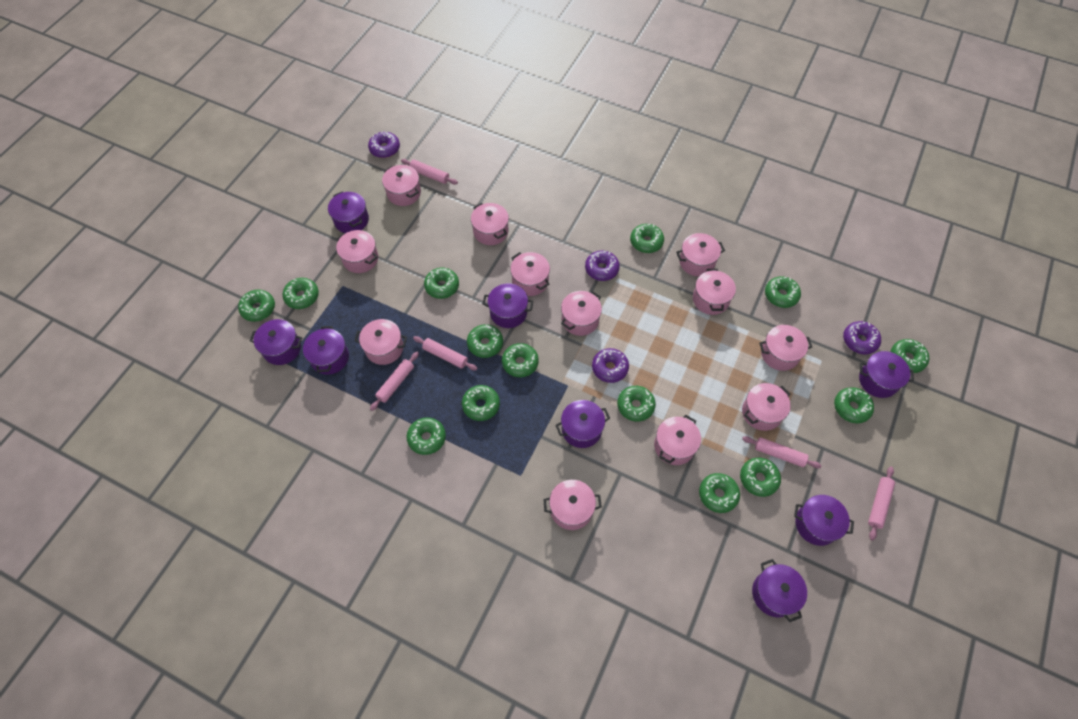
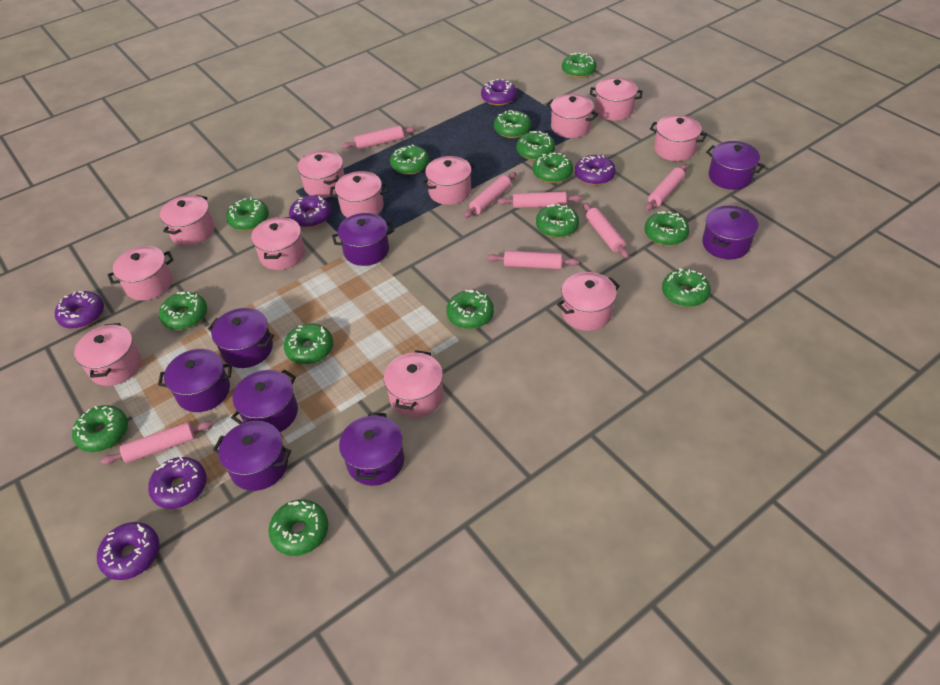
pink rolling pin: 5 -> 7
purple donut: 4 -> 6

